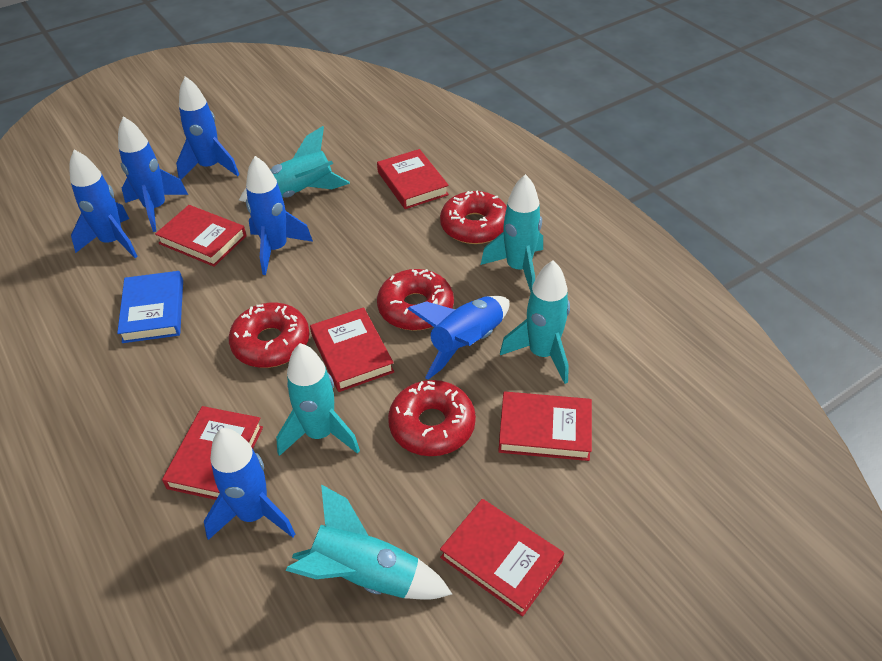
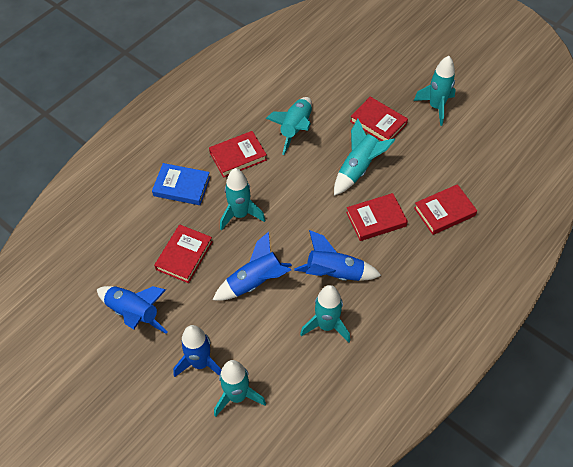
blue rocket: 6 -> 4
red book: 6 -> 5
red donut: 4 -> 0
turquoise rocket: 5 -> 6

